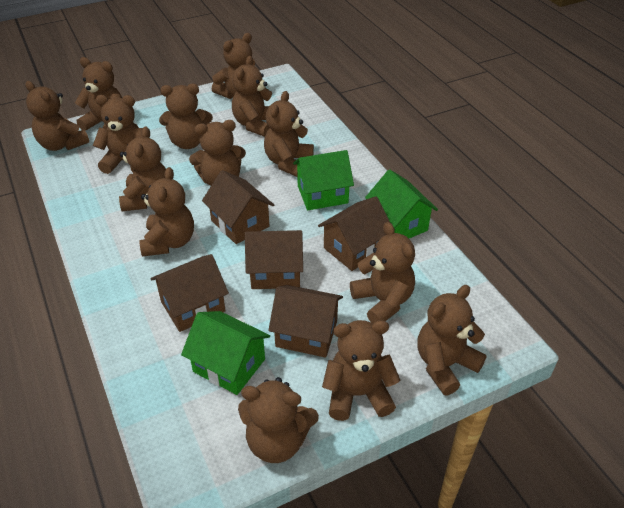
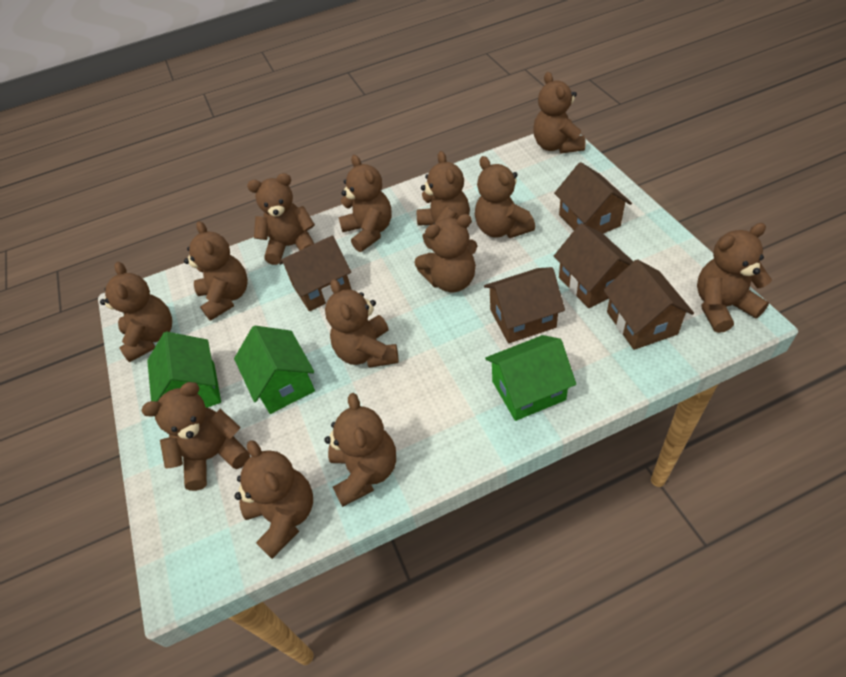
brown teddy bear: 14 -> 13

